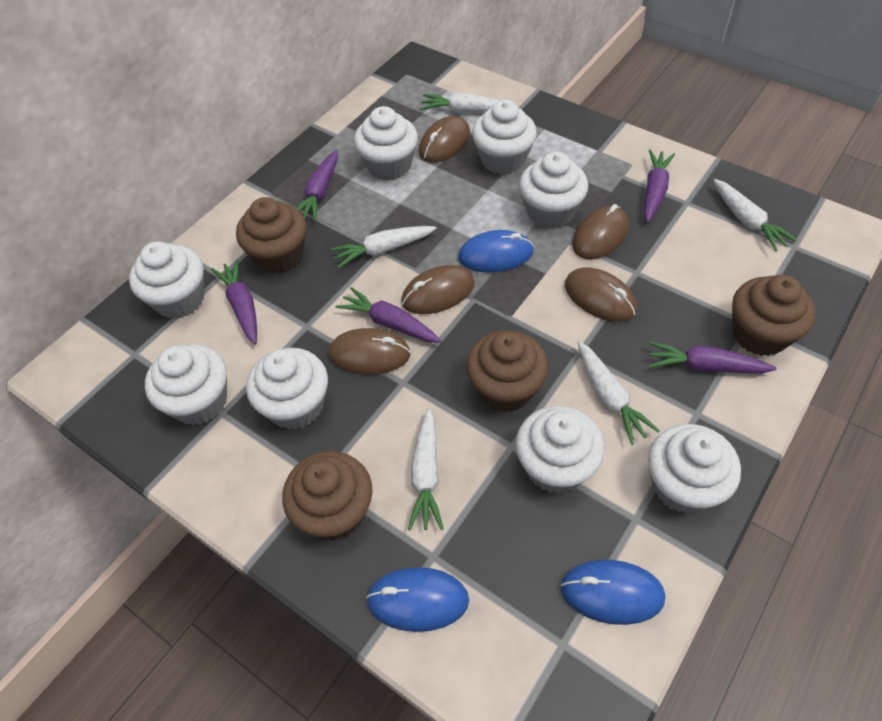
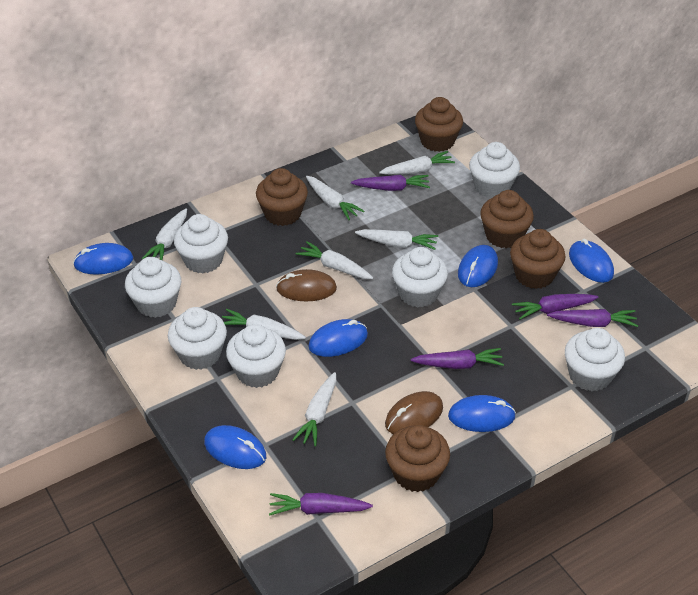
blue mouse: 3 -> 6
brown cupcake: 4 -> 5
brown mouse: 5 -> 2
white carrot: 5 -> 7
white cupcake: 8 -> 7

